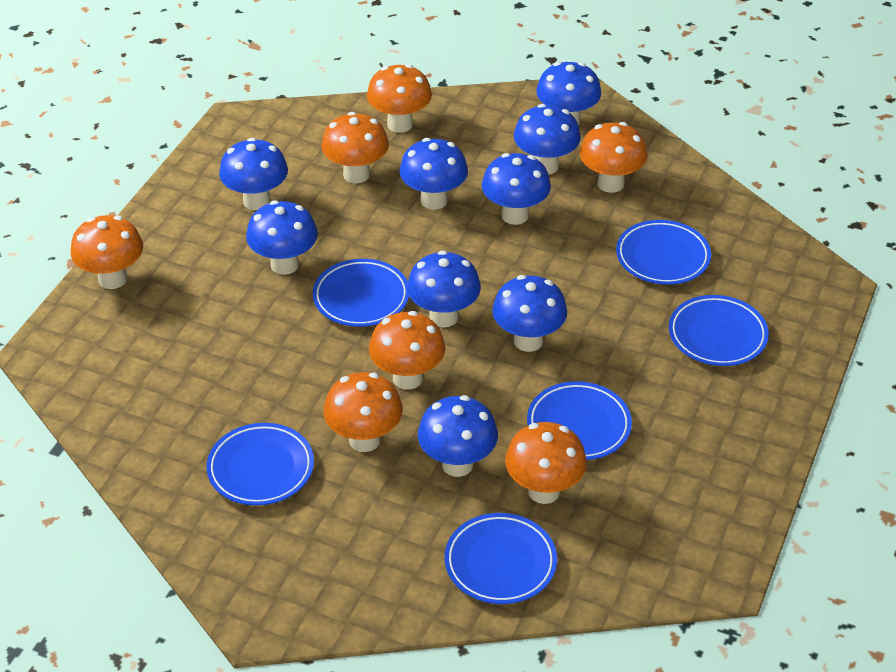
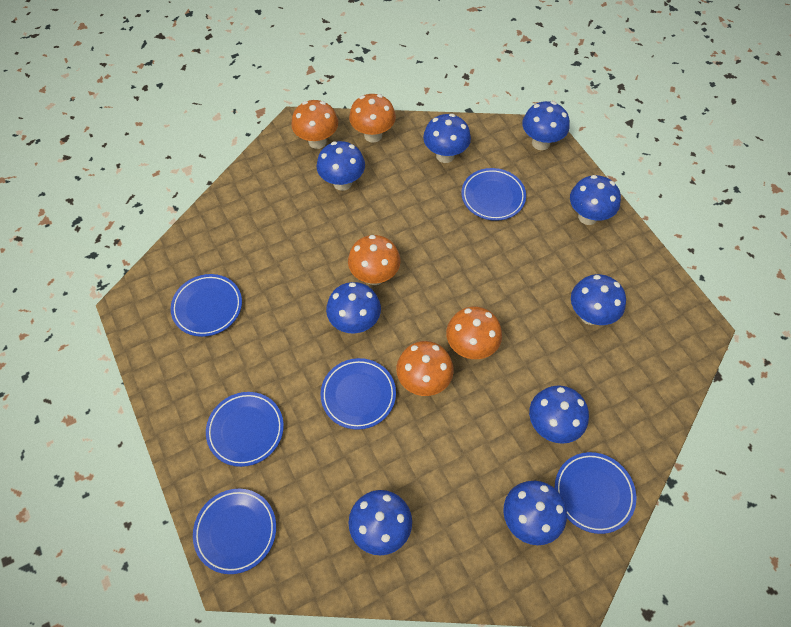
orange mushroom: 7 -> 5

